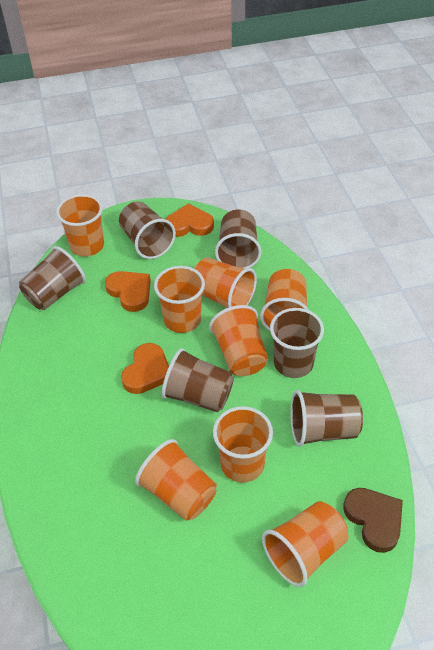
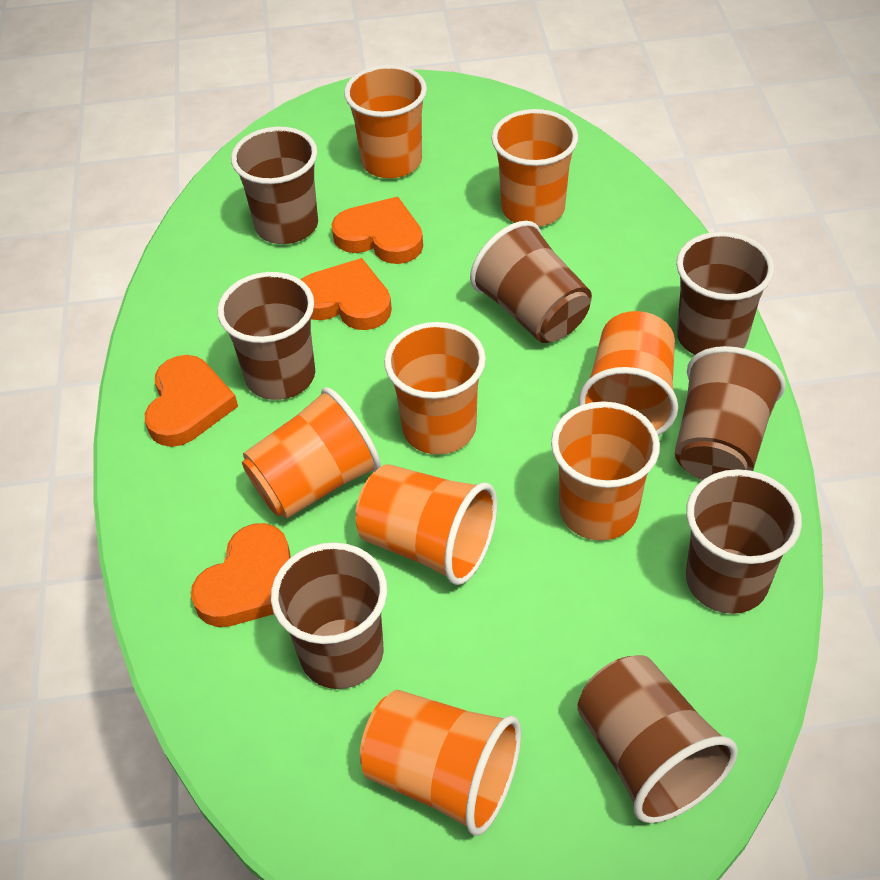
brown cup: 6 -> 8
brown heart: 1 -> 0
orange heart: 3 -> 4

